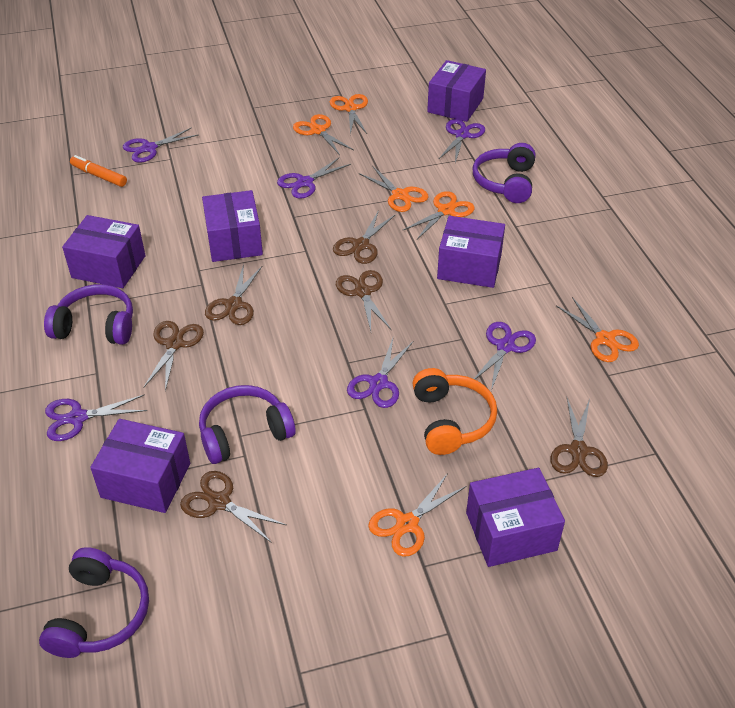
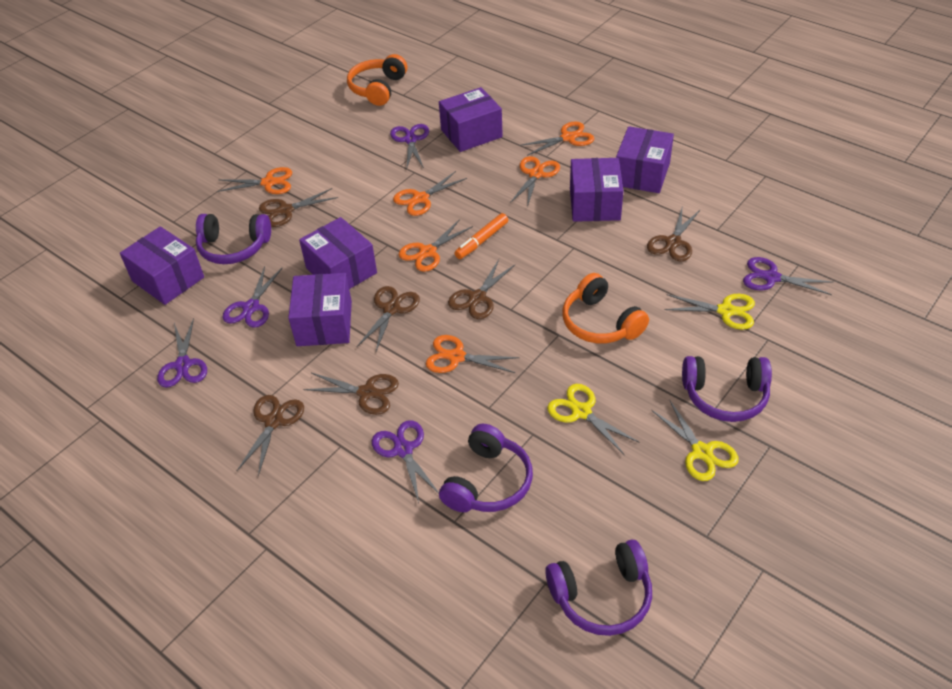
orange headphones: 1 -> 2
purple scissors: 6 -> 5
yellow scissors: 0 -> 3

